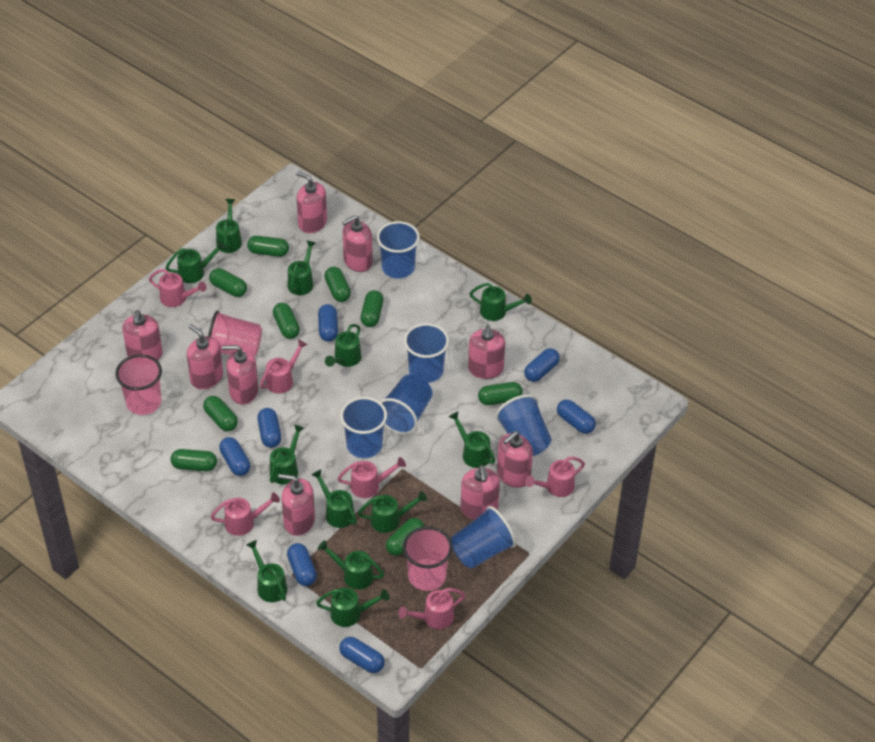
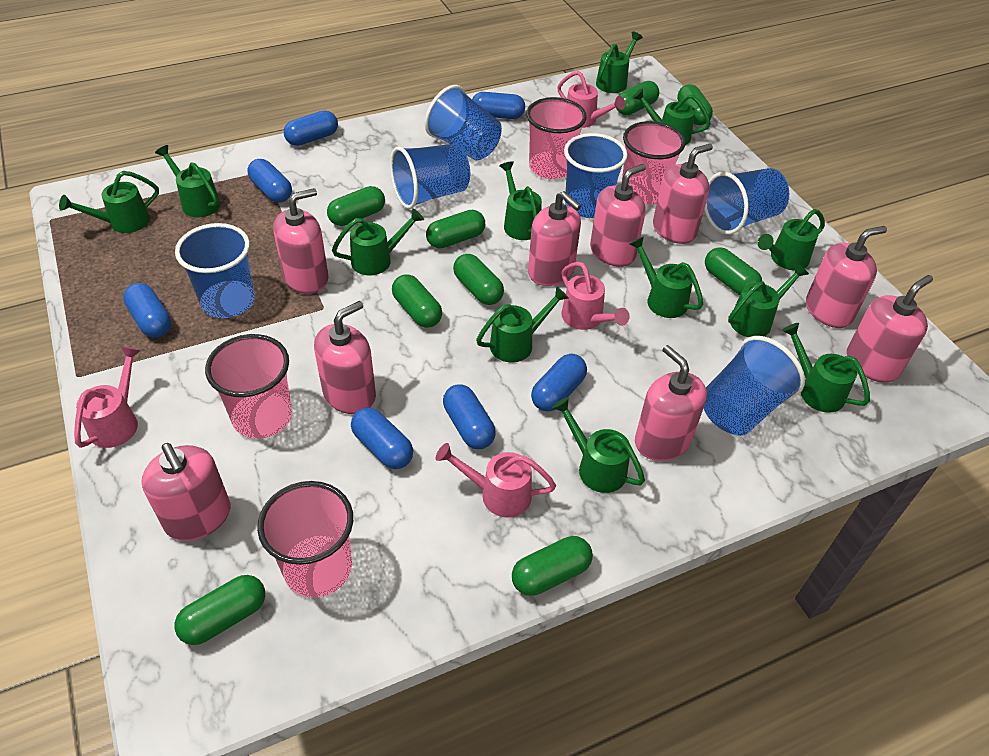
pink cup: 3 -> 4
pink watering can: 6 -> 4

